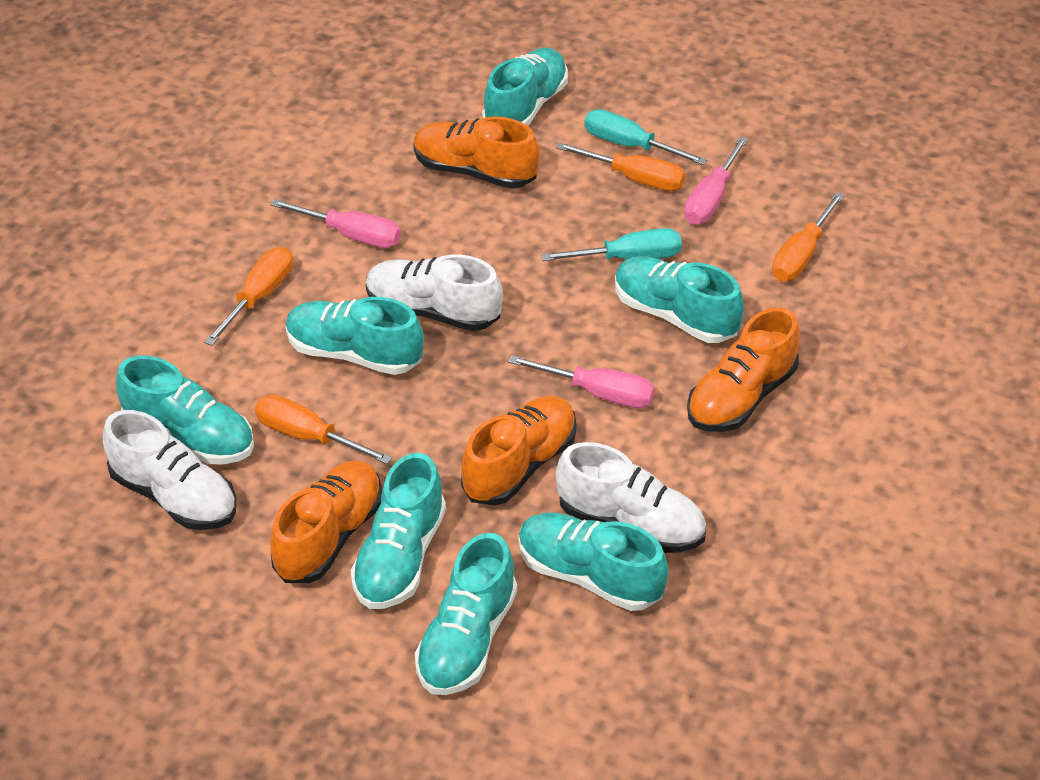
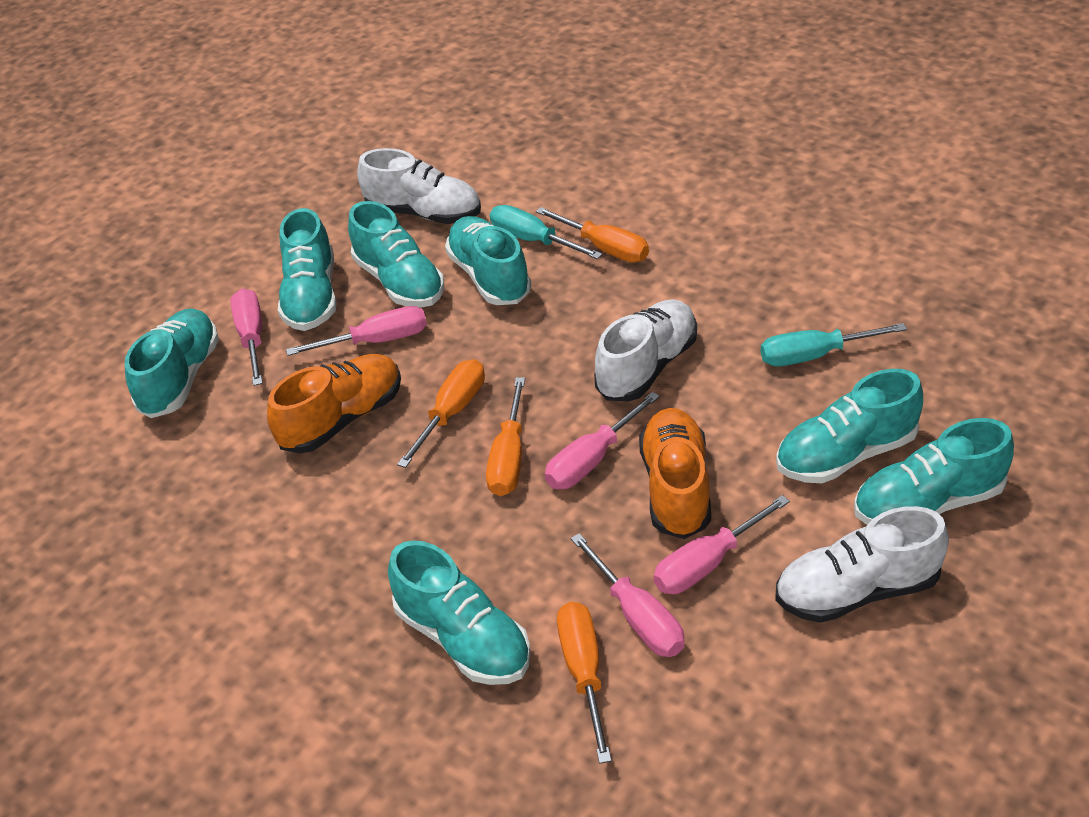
orange shoe: 4 -> 2
pink screwdriver: 3 -> 5

